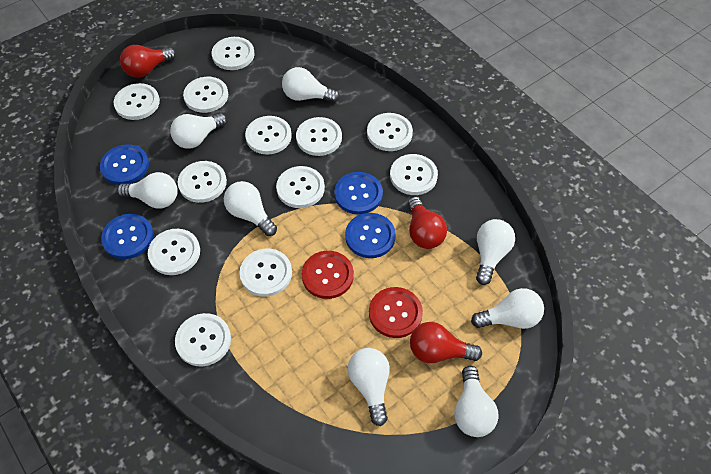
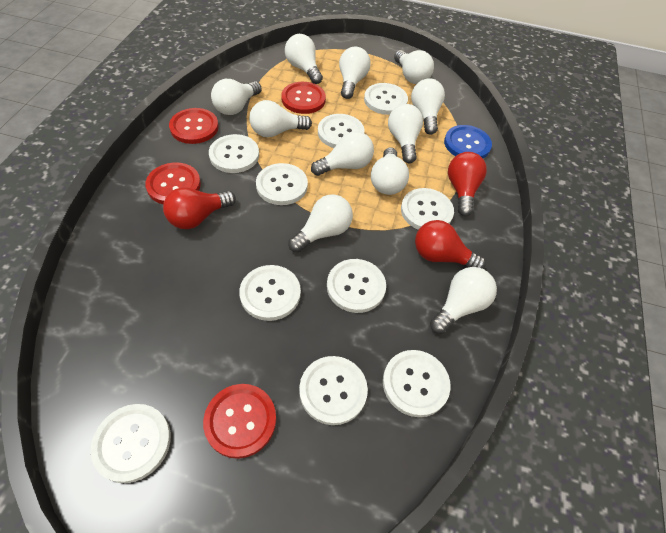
blue button: 4 -> 1
red button: 2 -> 4
white button: 12 -> 10
white light bulb: 8 -> 11

